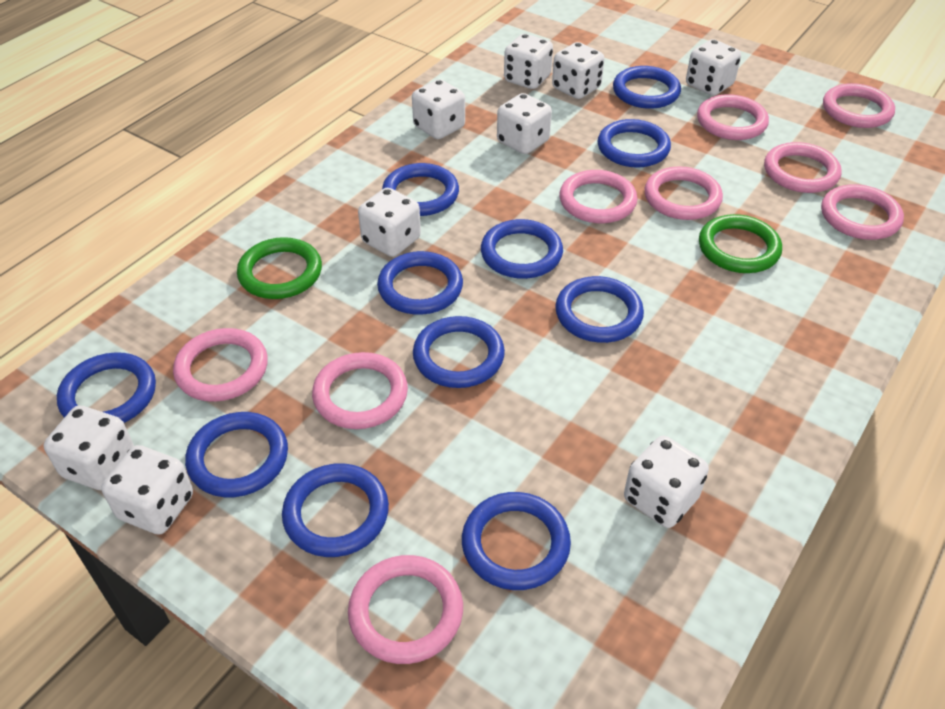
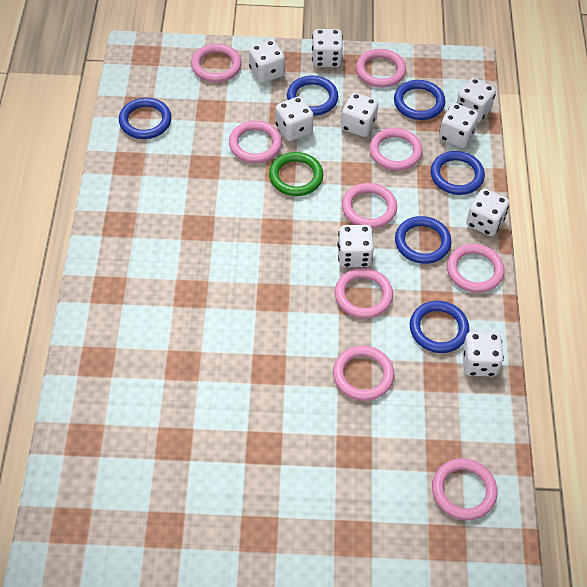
blue ring: 11 -> 6
green ring: 2 -> 1

